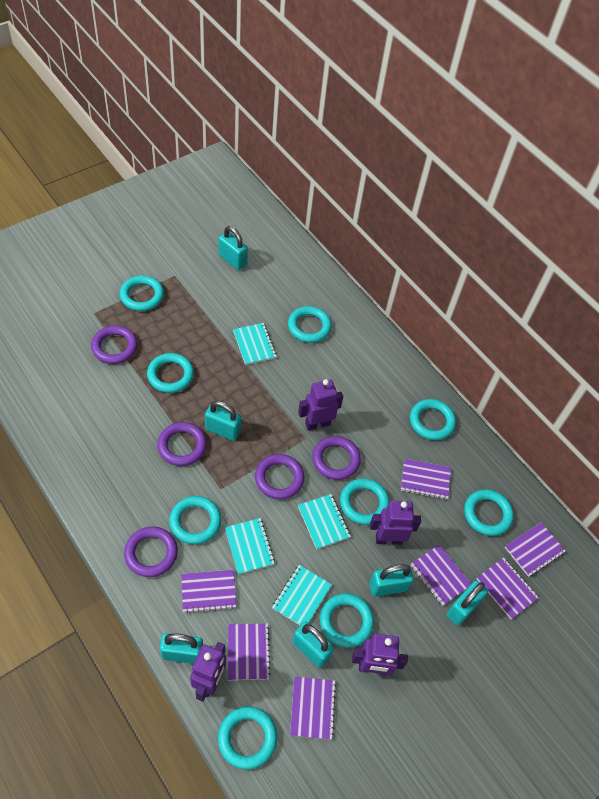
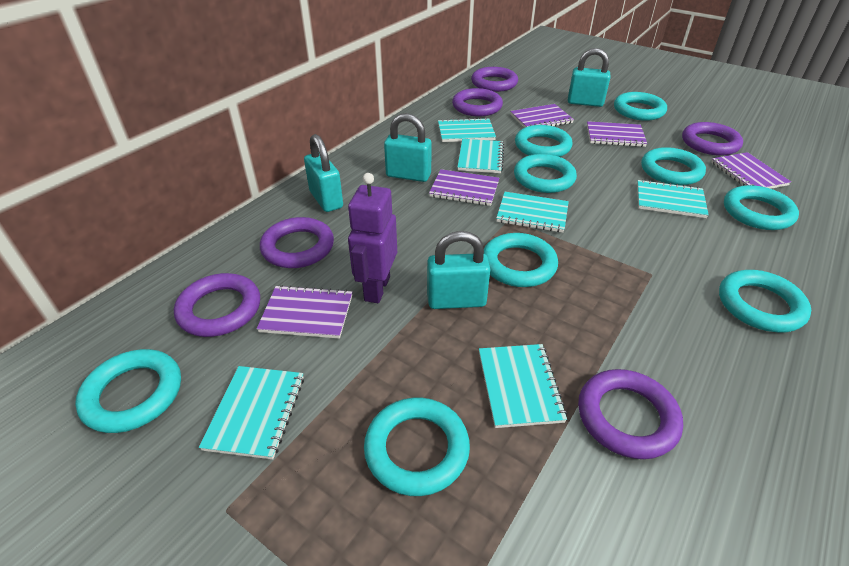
purple notebook: 7 -> 5
purple ring: 5 -> 6
purple robot: 4 -> 1
turquoise notebook: 4 -> 6
turquoise padlock: 6 -> 4

